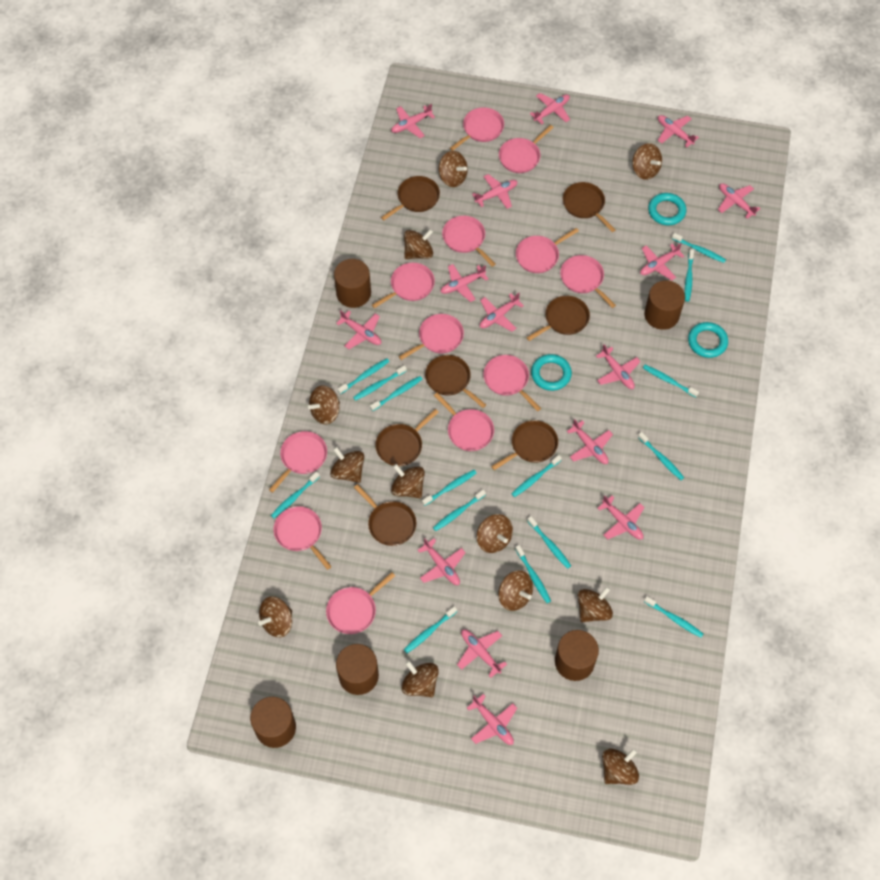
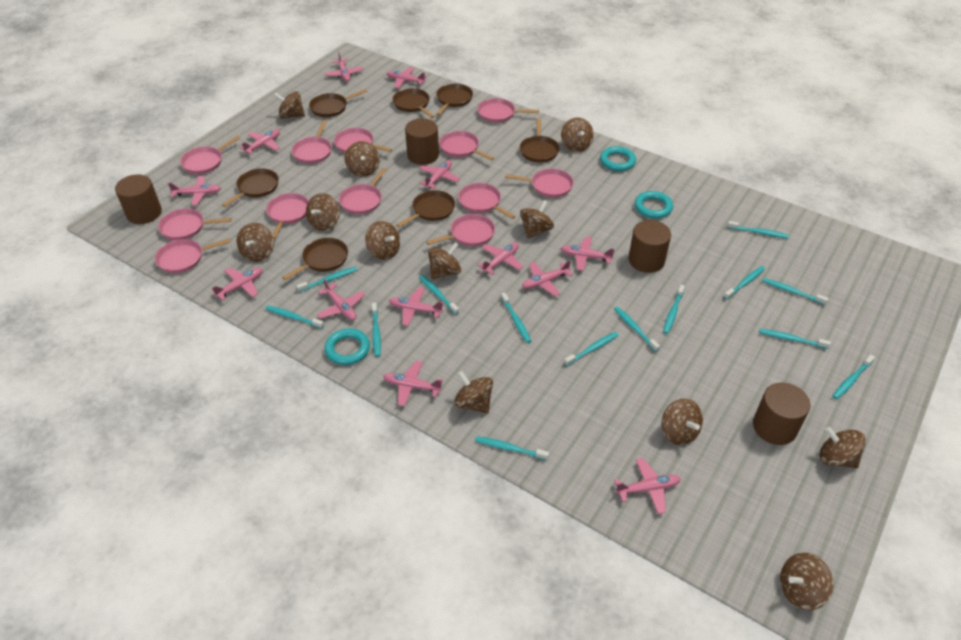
brown cylinder: 5 -> 4
pink plane: 15 -> 13
turquoise toothbrush: 15 -> 14

